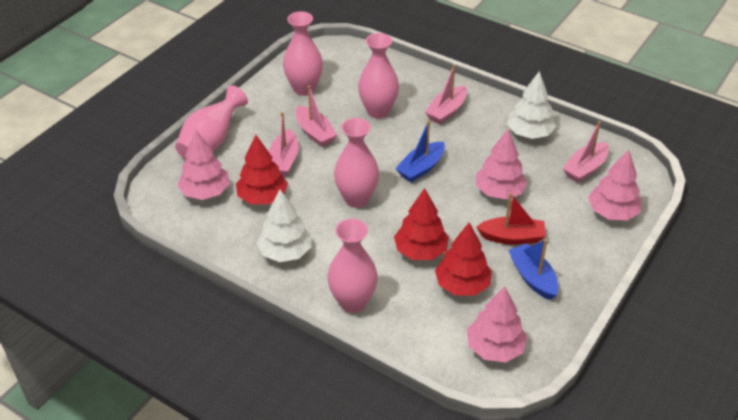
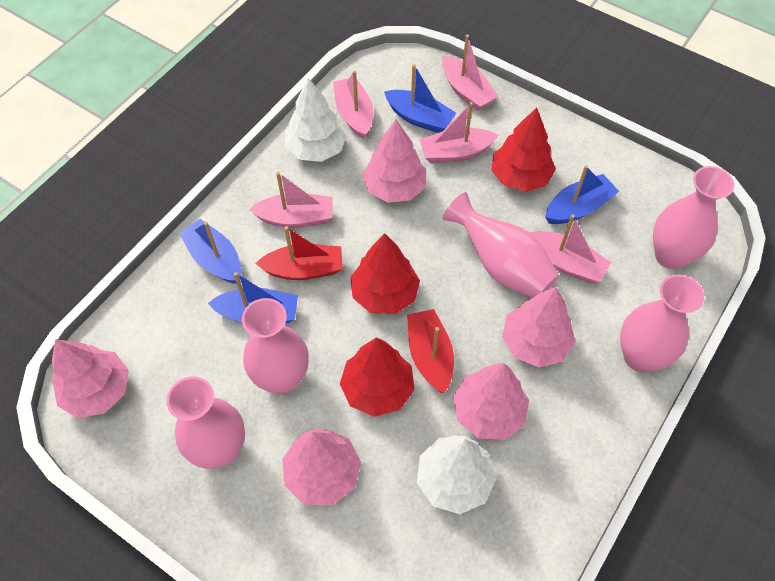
blue boat: 2 -> 4
pink boat: 4 -> 5
pink tree: 4 -> 5
red boat: 1 -> 2

